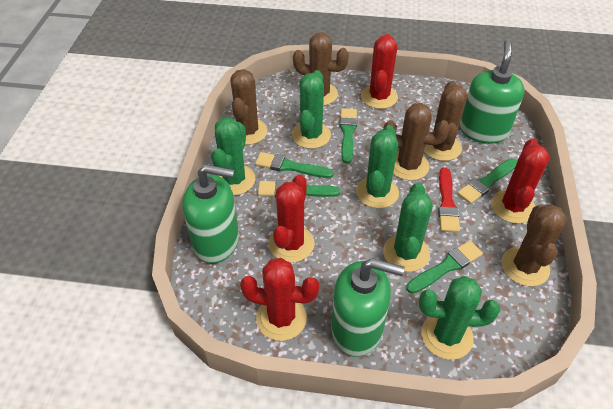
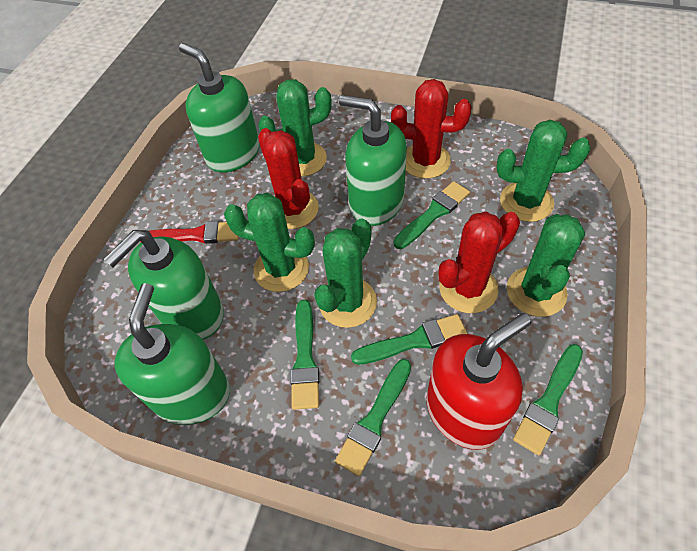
brown cactus: 5 -> 0
green soap dispenser: 3 -> 4
red cactus: 4 -> 3
red soap dispenser: 0 -> 1

